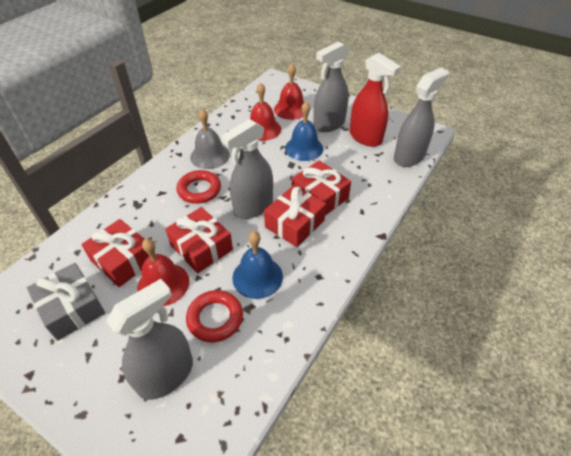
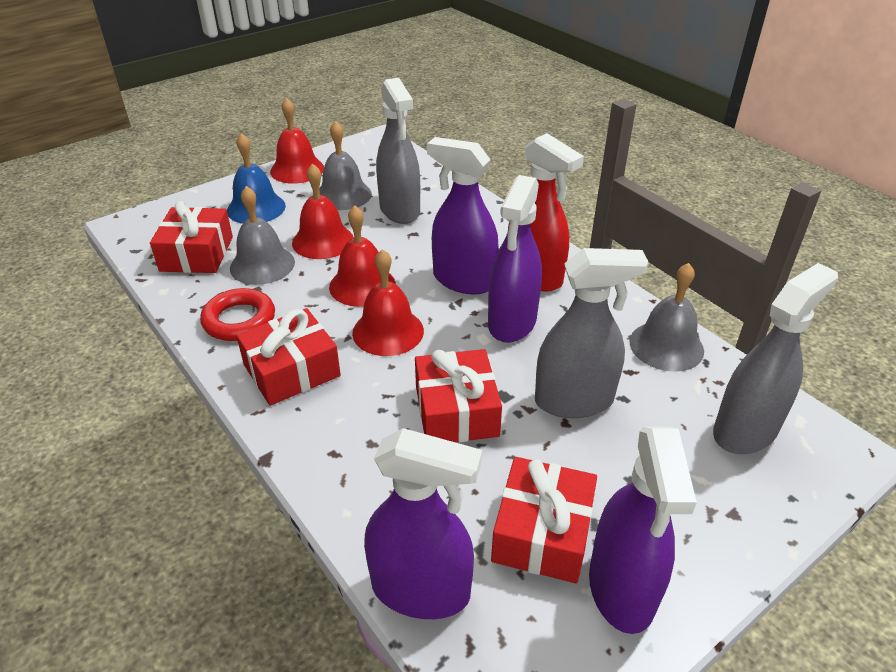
blue bell: 2 -> 1
grey bell: 1 -> 3
grey gift: 1 -> 0
grey spray bottle: 4 -> 3
purple spray bottle: 0 -> 4
red bell: 3 -> 4
red ring: 2 -> 1

